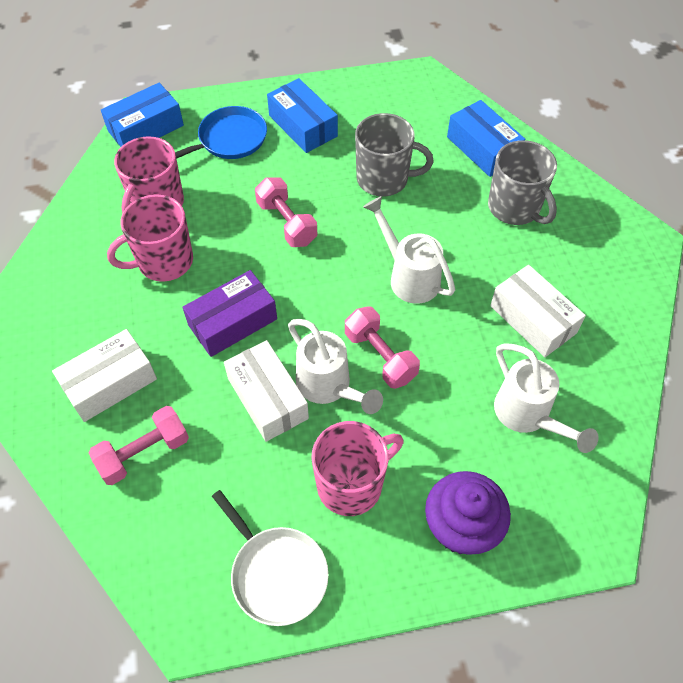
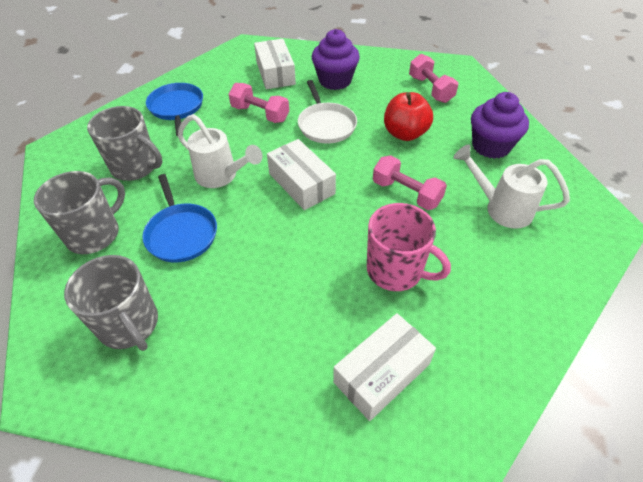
blue box: 3 -> 0
blue pan: 1 -> 2
grey mug: 2 -> 3
pink mug: 3 -> 1
purple box: 1 -> 0
purple cupcake: 1 -> 2
red apple: 0 -> 1
white watering can: 3 -> 2

